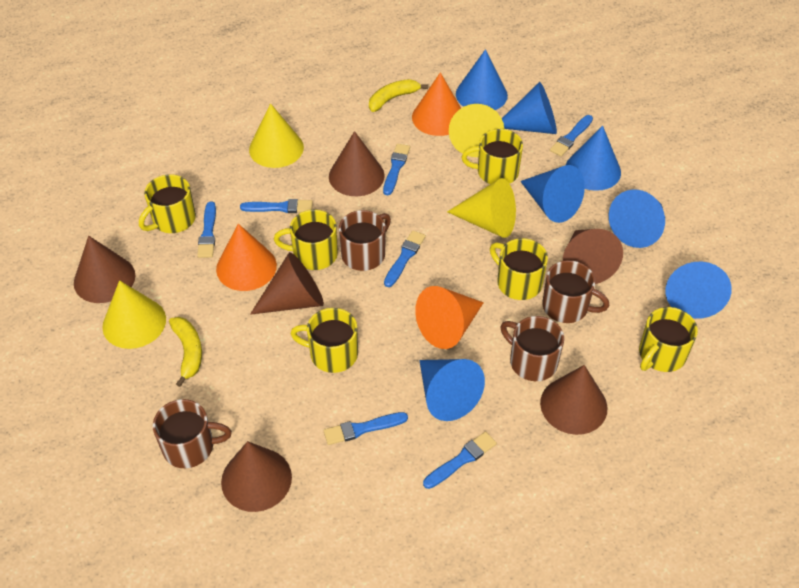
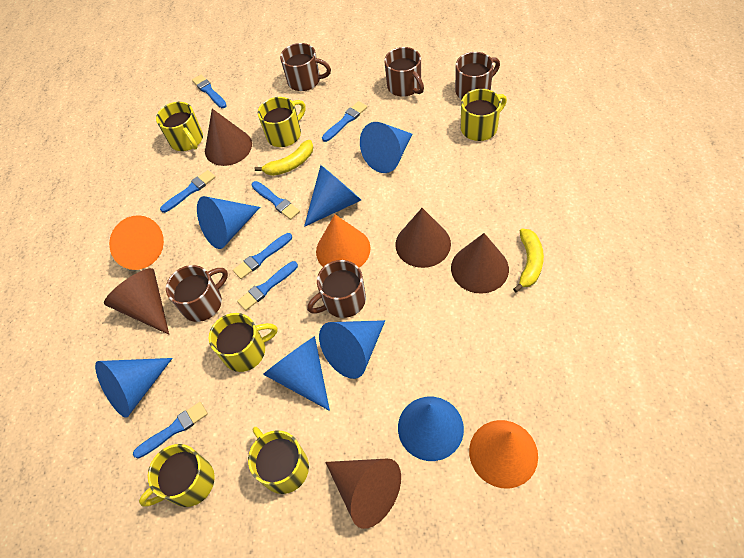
brown cone: 6 -> 5
brown mug: 4 -> 5
yellow cone: 4 -> 0

